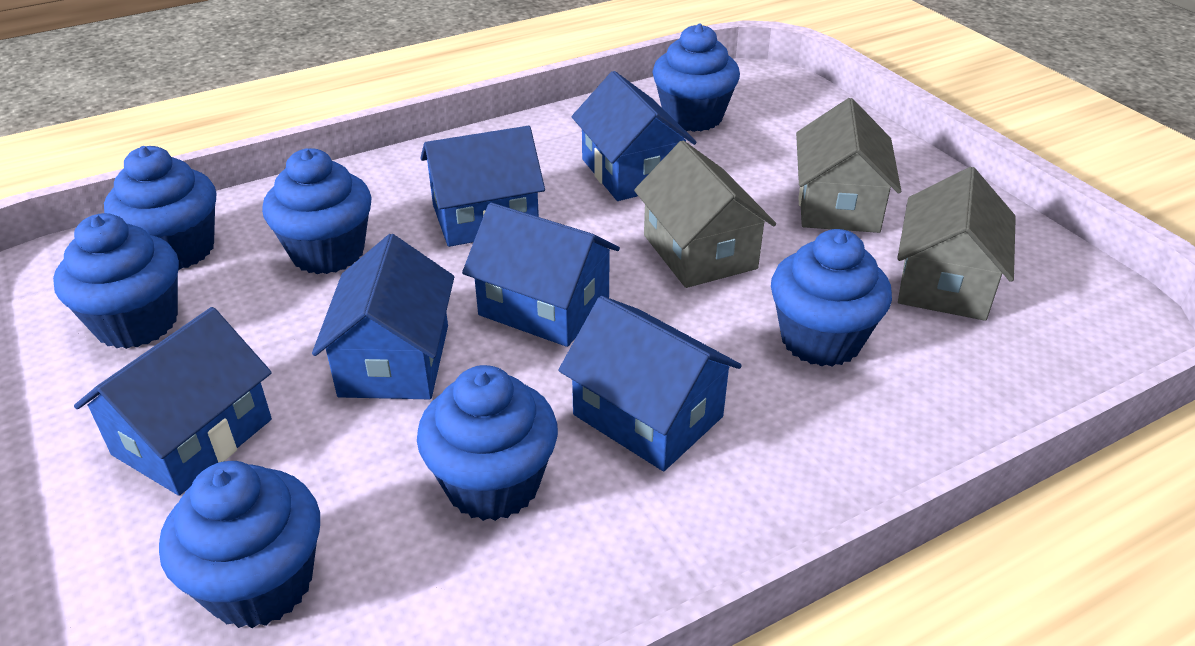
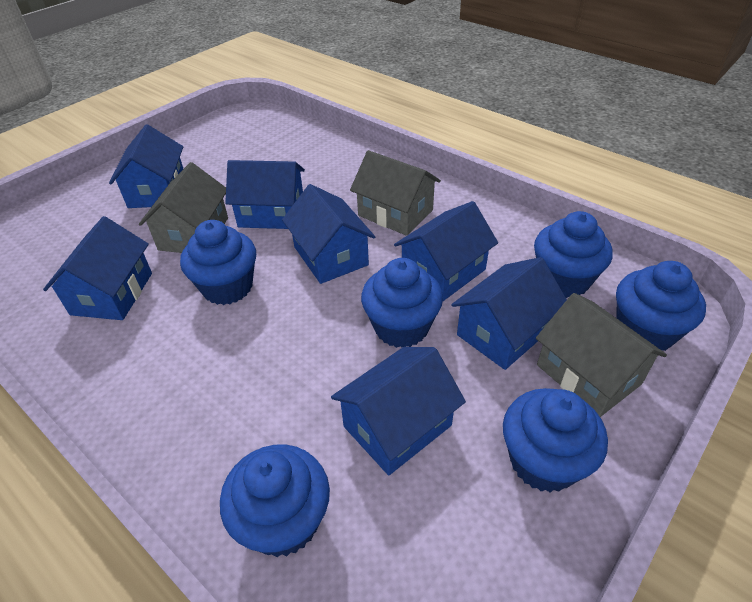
blue cupcake: 7 -> 6
blue house: 6 -> 7

